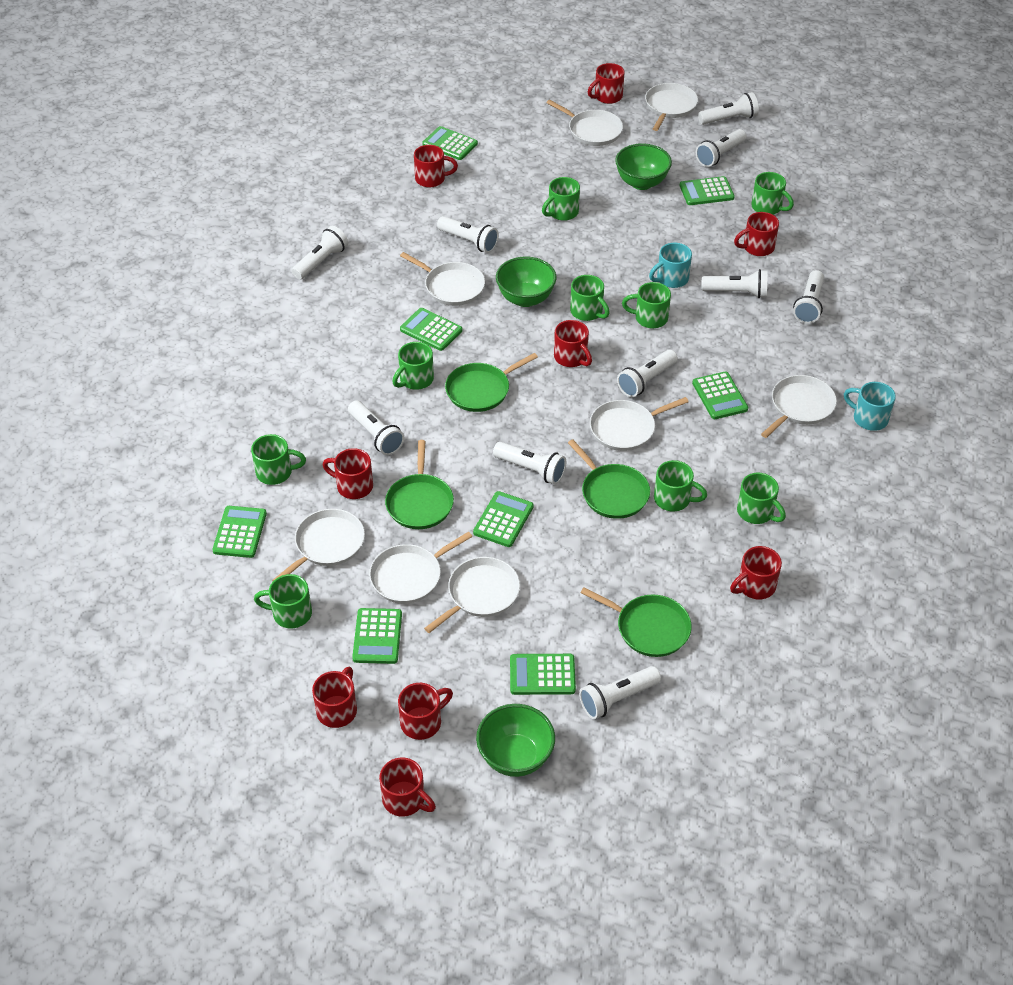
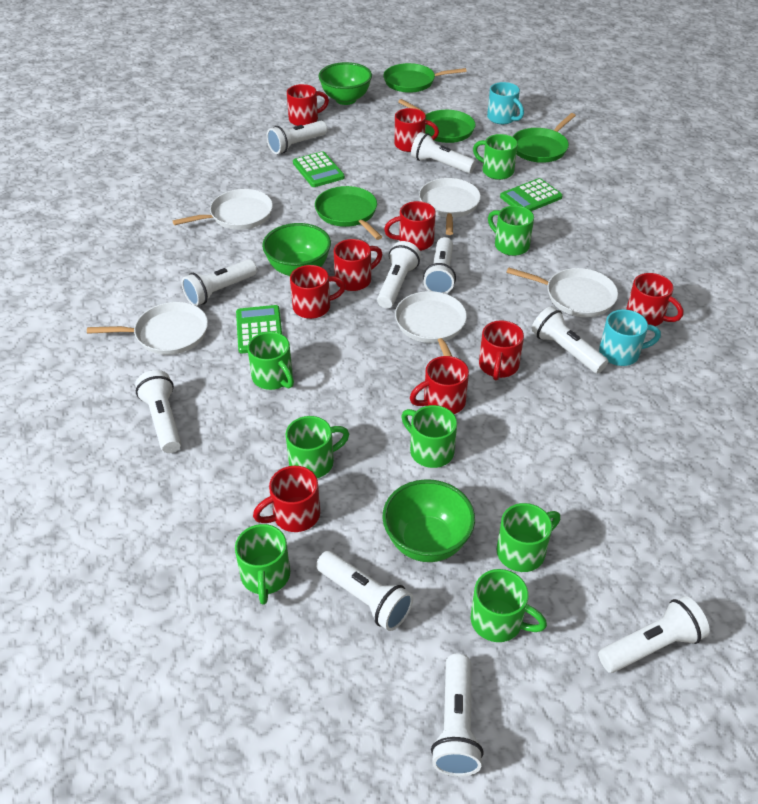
green calculator: 8 -> 3
green mug: 9 -> 8
white pan: 8 -> 5

